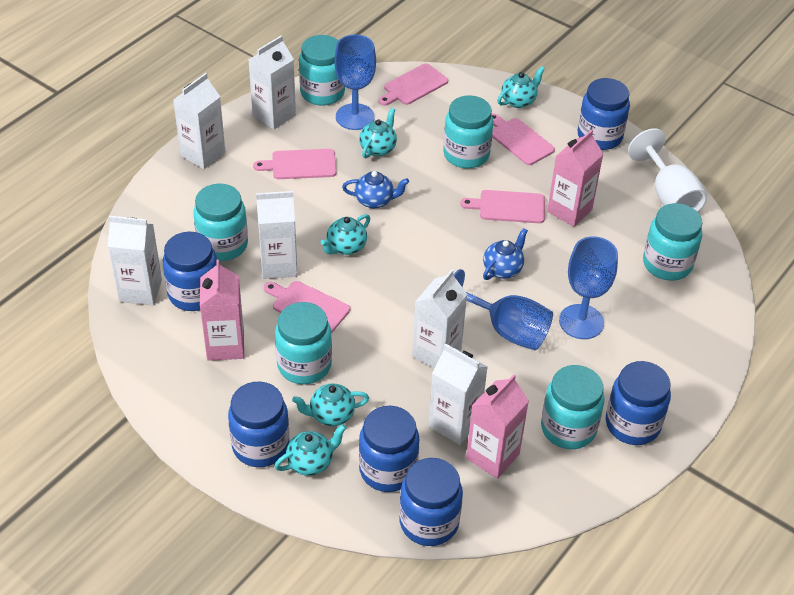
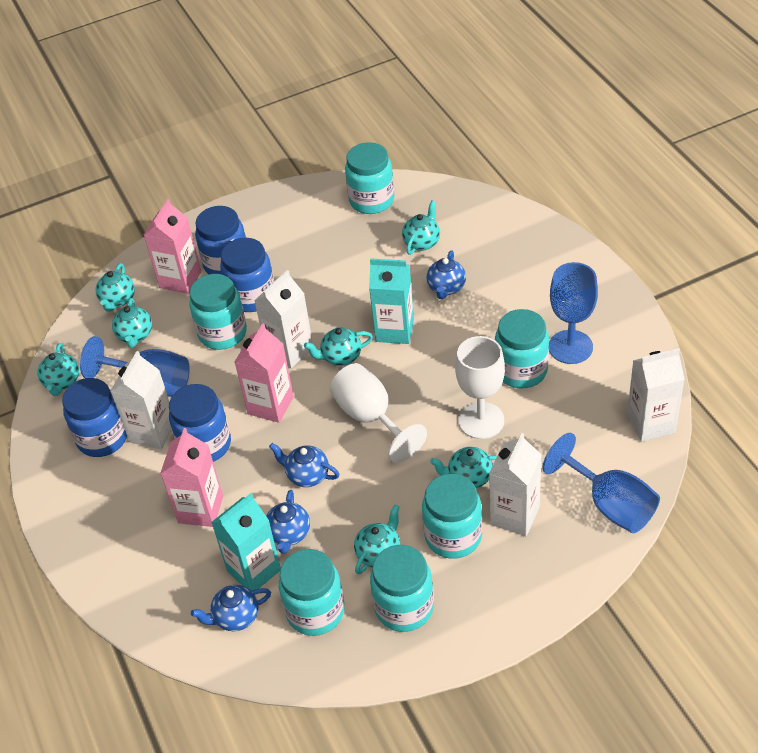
blue jar: 6 -> 4
blue teapot: 2 -> 4
pink cutting board: 5 -> 0
turquoise carton: 0 -> 2
turquoise teapot: 5 -> 7
white carton: 6 -> 4
white goblet: 1 -> 2

